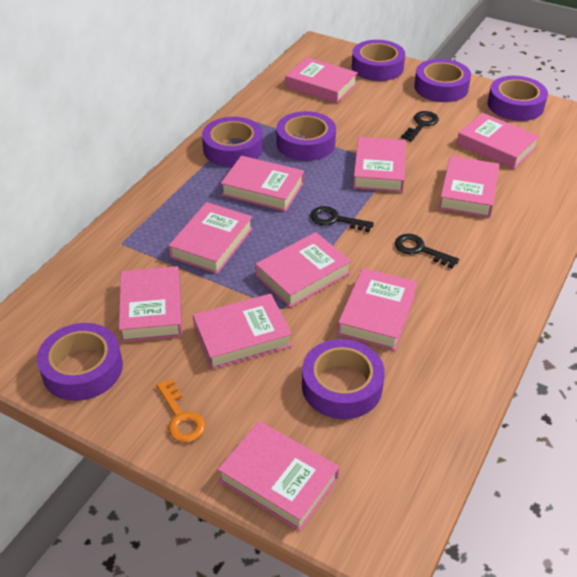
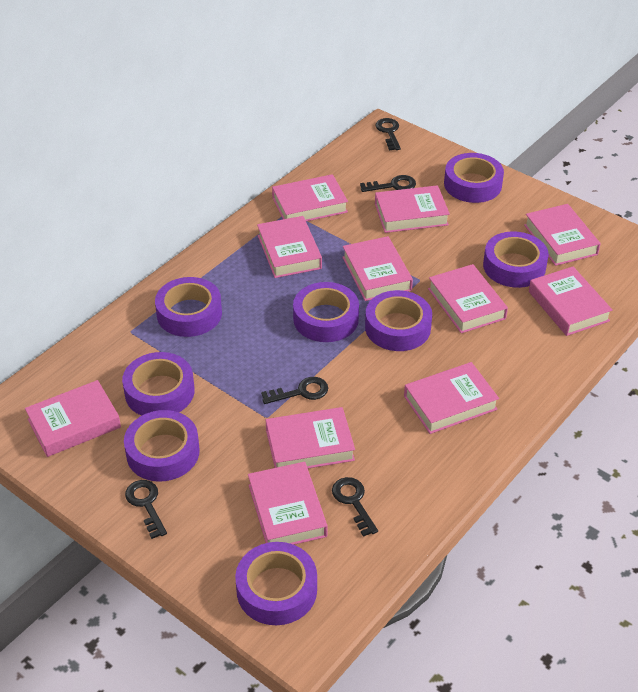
black key: 3 -> 5
orange key: 1 -> 0
purple tape: 7 -> 8

